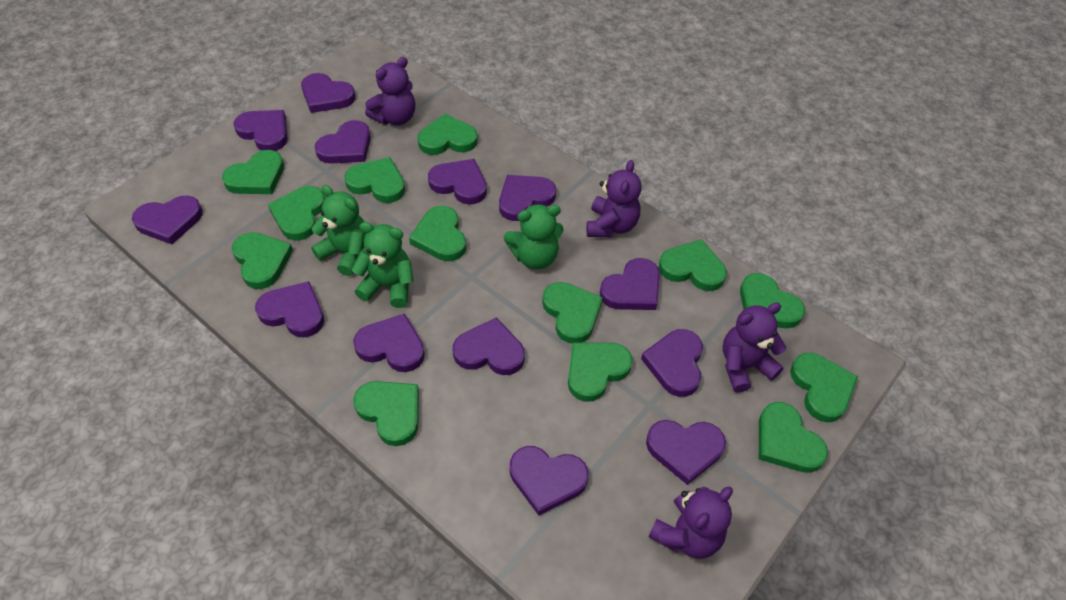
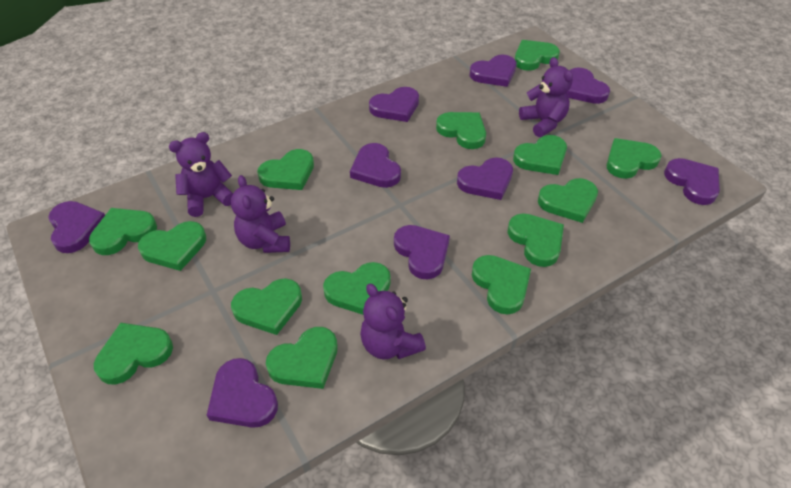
green heart: 13 -> 14
green teddy bear: 3 -> 0
purple heart: 13 -> 9

